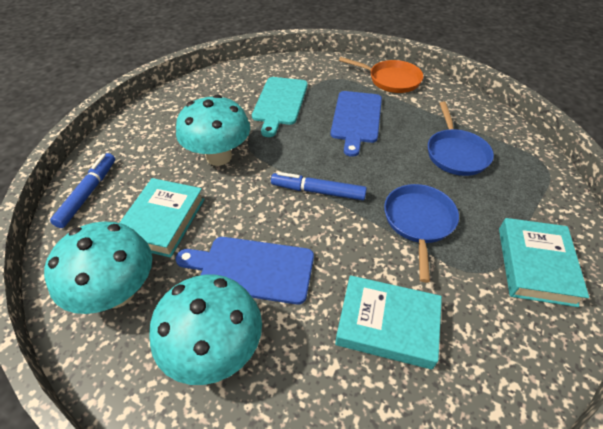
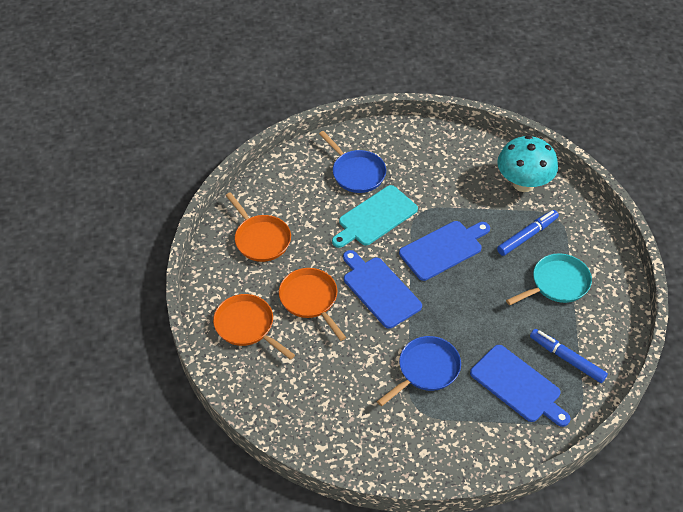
blue cutting board: 2 -> 3
orange pan: 1 -> 3
turquoise book: 3 -> 0
turquoise mushroom: 3 -> 1
turquoise pan: 0 -> 1

